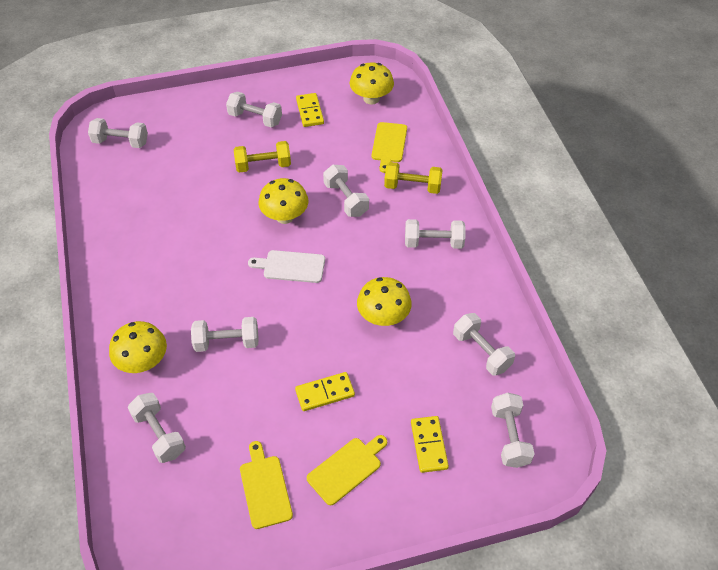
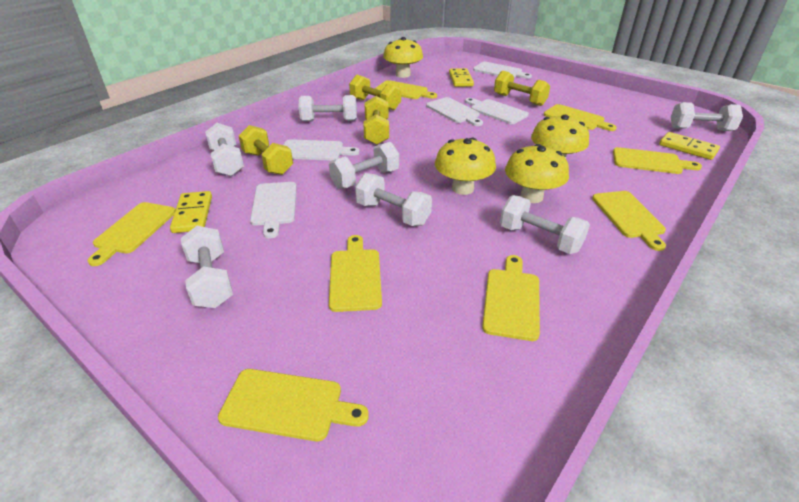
white cutting board: 1 -> 5
white dumbbell: 8 -> 7
yellow cutting board: 3 -> 8
yellow dumbbell: 2 -> 4

